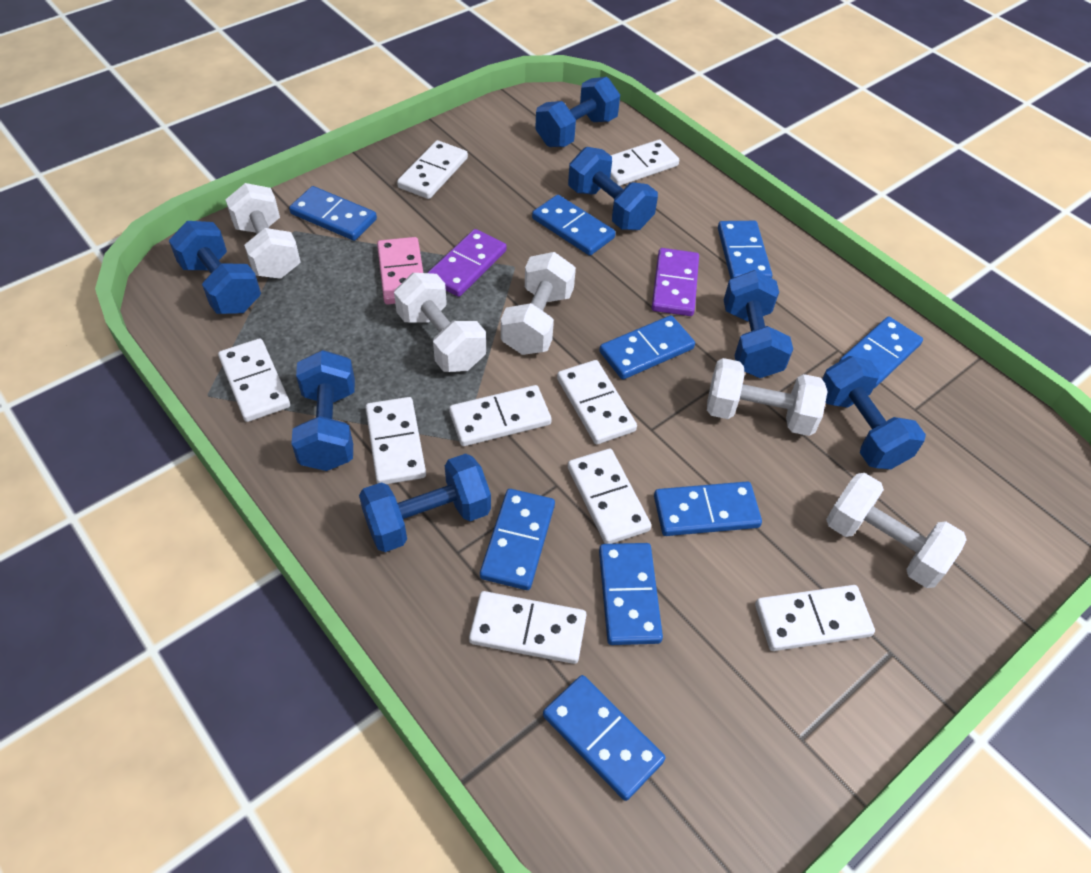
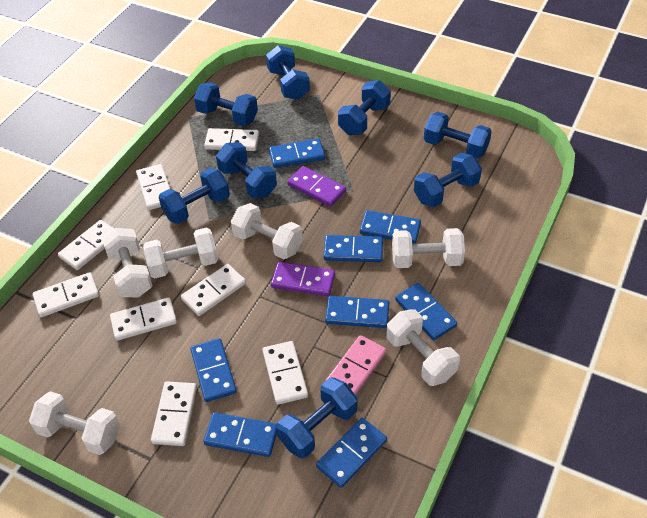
blue domino: 9 -> 8
blue dumbbell: 7 -> 8
white domino: 9 -> 8
white dumbbell: 5 -> 6

